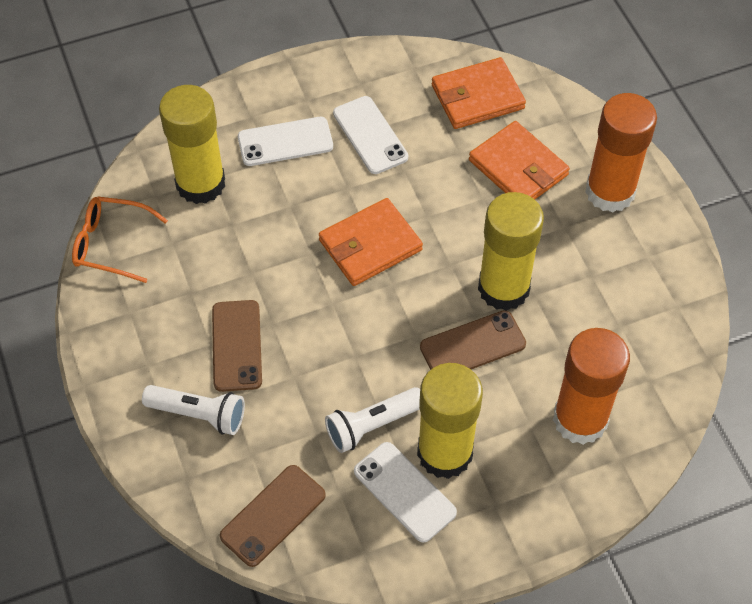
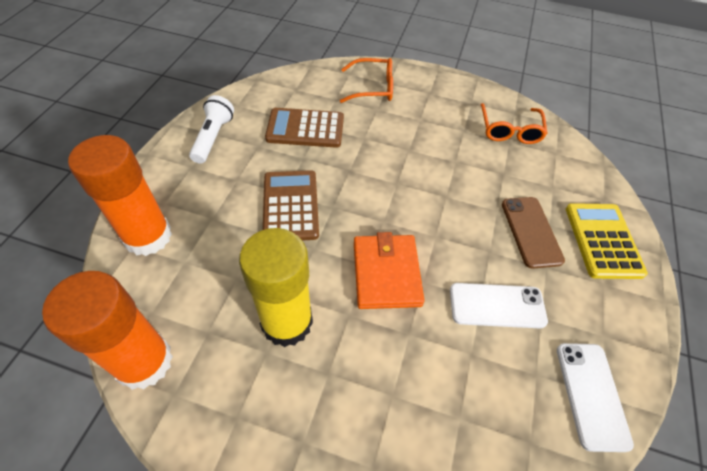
brown calculator: 0 -> 2
brown phone: 3 -> 1
orange glasses: 1 -> 2
orange wallet: 3 -> 1
white flashlight: 2 -> 1
white phone: 3 -> 2
yellow calculator: 0 -> 1
yellow glue stick: 3 -> 1

